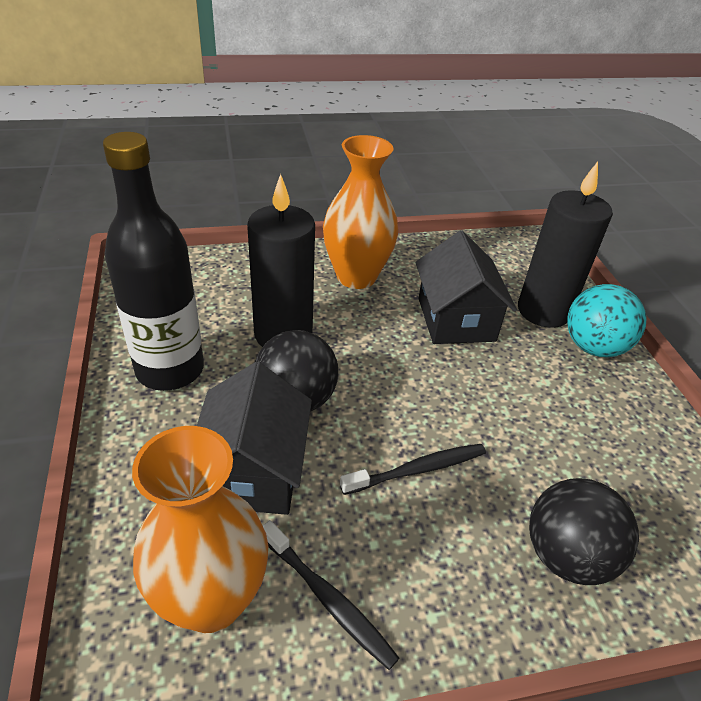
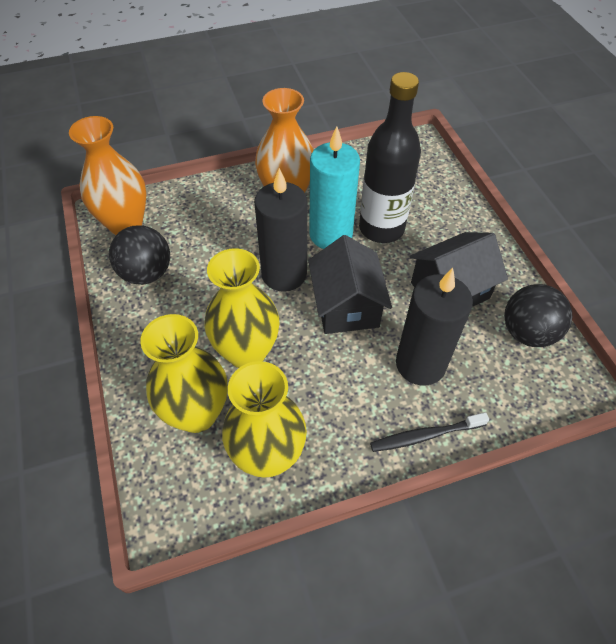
black toothbrush: 2 -> 1
turquoise ball: 1 -> 0
turquoise candle: 0 -> 1
yellow vase: 0 -> 3

